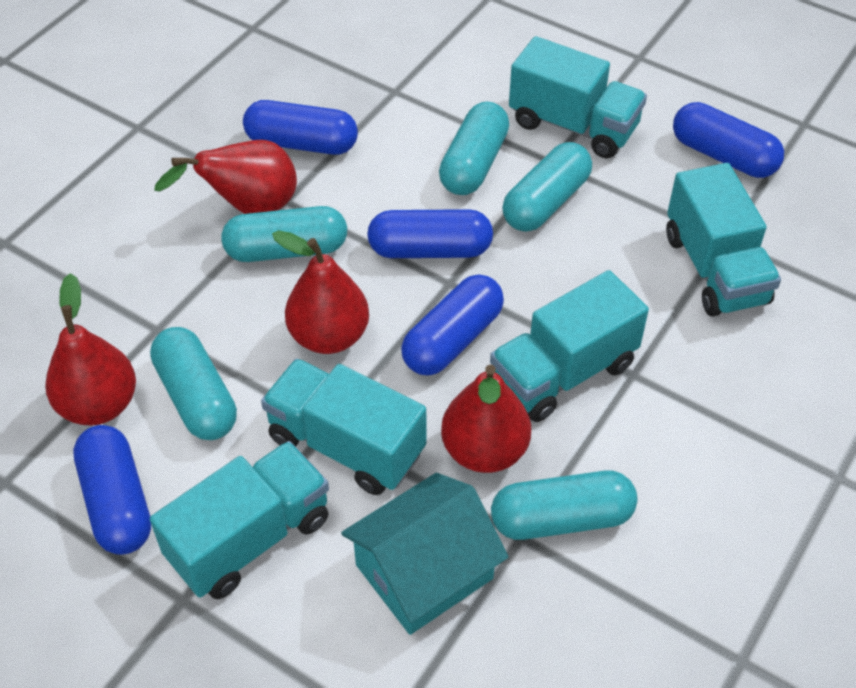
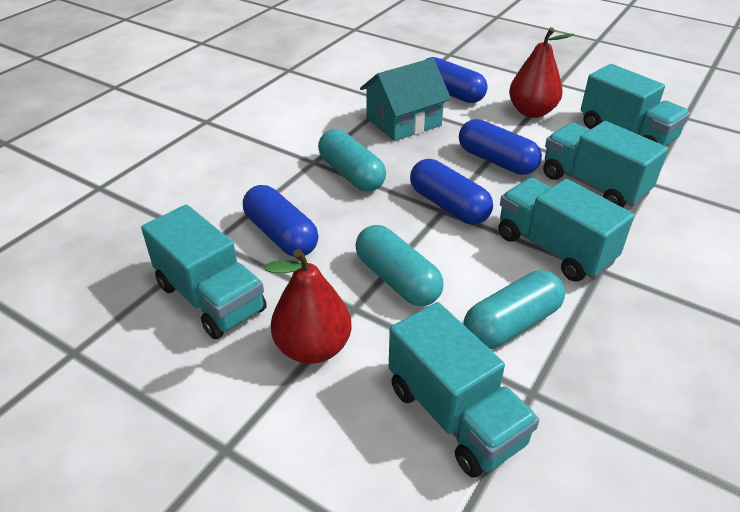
blue capsule: 5 -> 4
red pear: 4 -> 2
turquoise capsule: 5 -> 3

